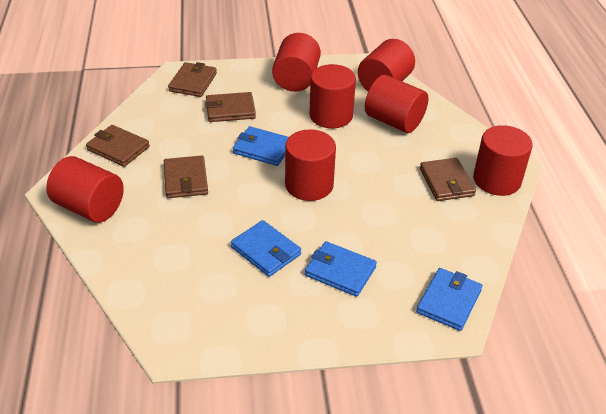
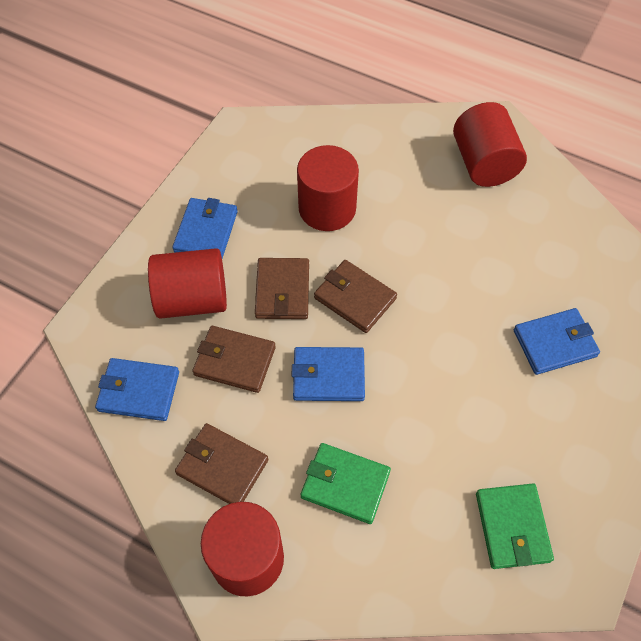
brown wallet: 5 -> 4
green wallet: 0 -> 2
red cylinder: 7 -> 4

